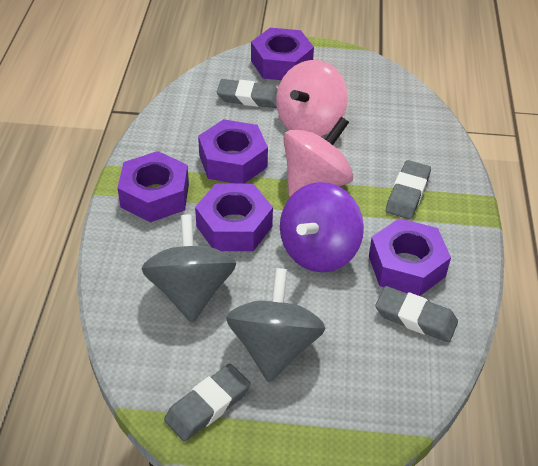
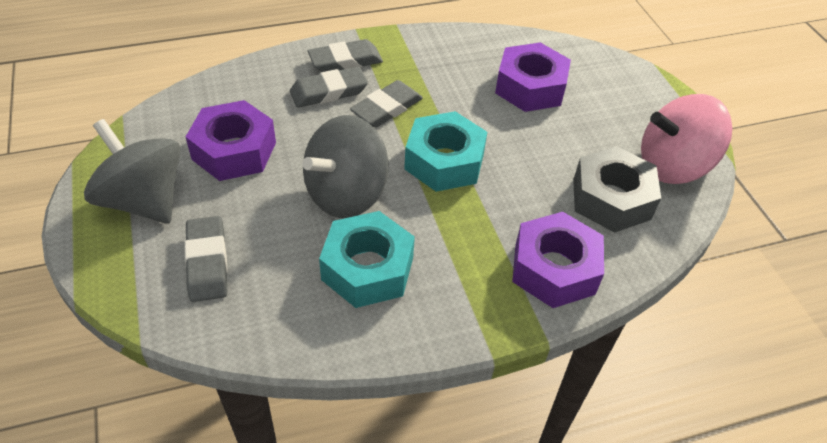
grey nut: 0 -> 1
pink spinning top: 2 -> 1
purple nut: 5 -> 3
purple spinning top: 1 -> 0
turquoise nut: 0 -> 2

